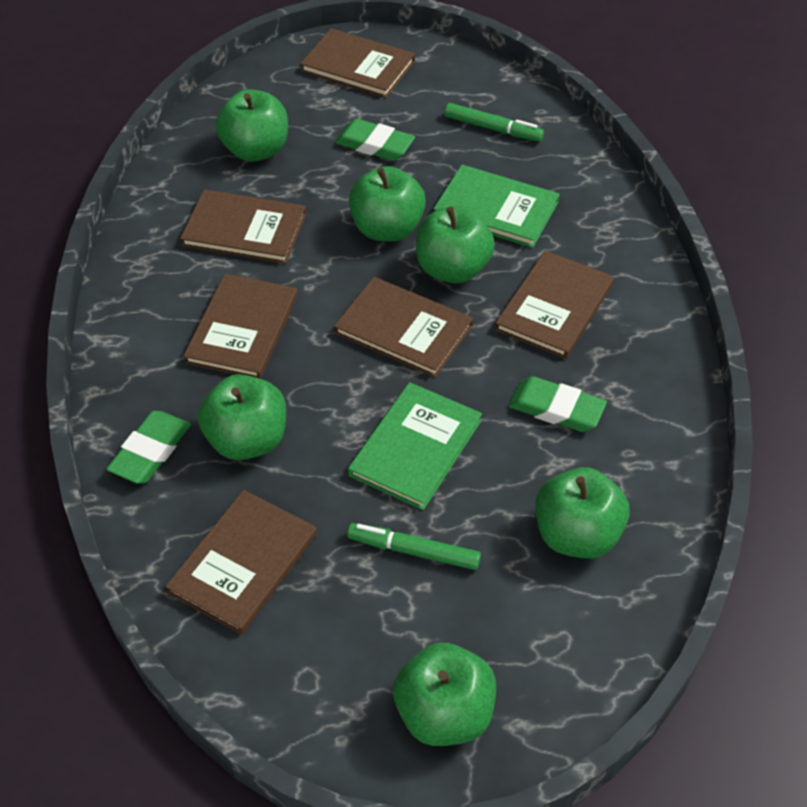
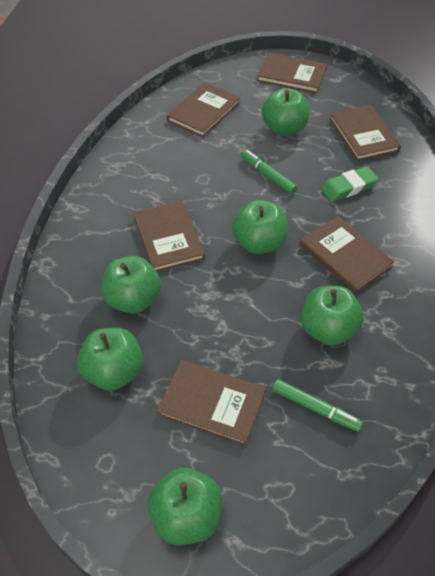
green book: 2 -> 0
green eraser: 3 -> 1

